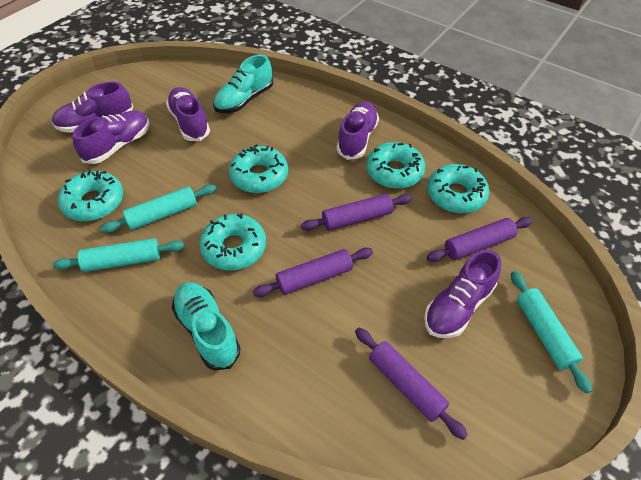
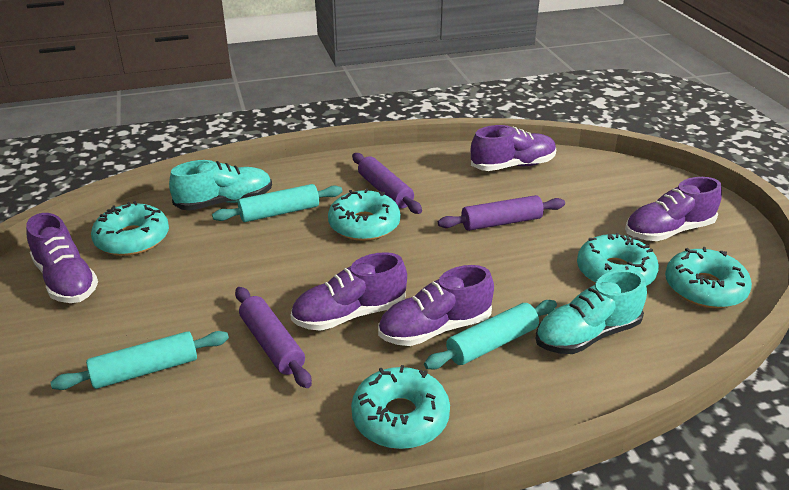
purple rolling pin: 4 -> 3

